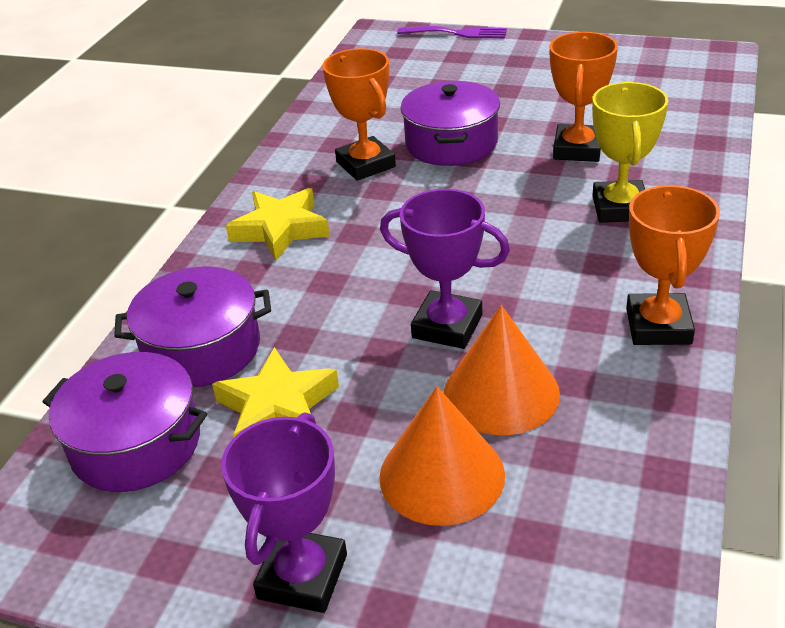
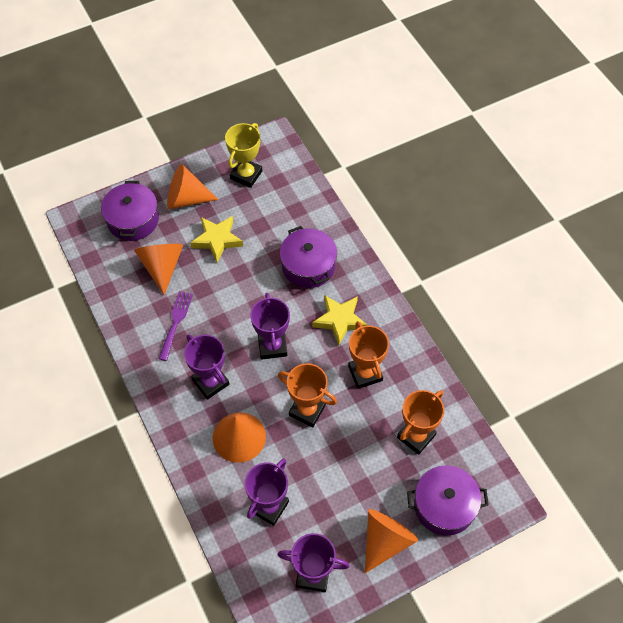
orange cone: 2 -> 4
purple trophy: 2 -> 4

